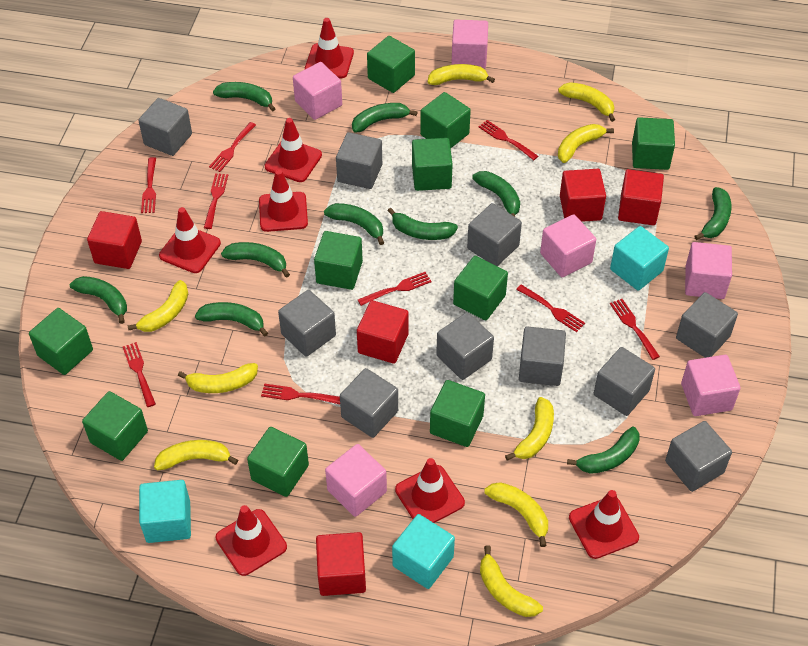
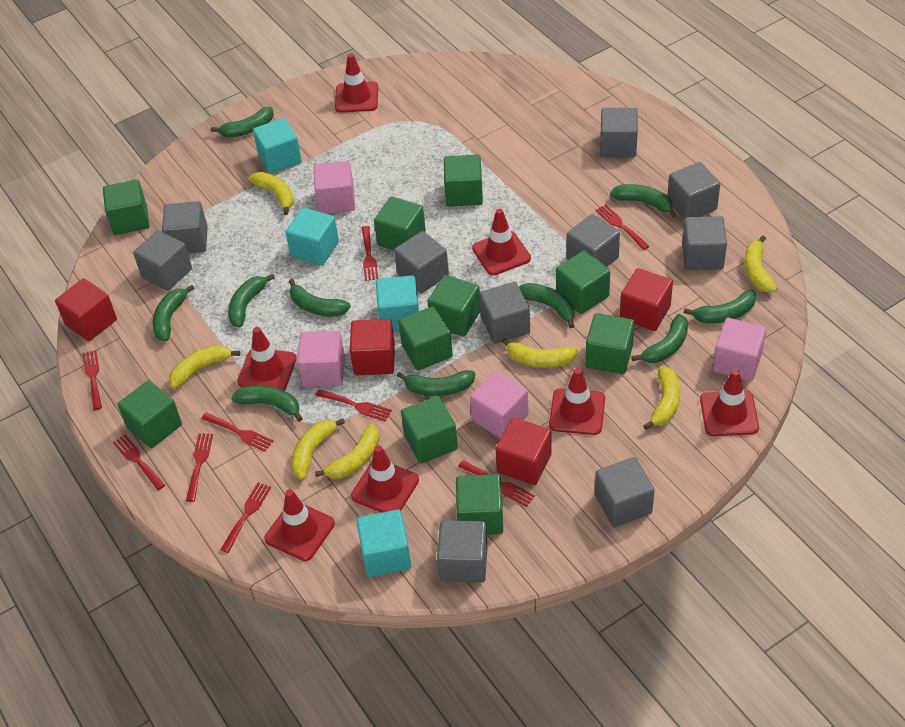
pink cube: 6 -> 4
red cube: 5 -> 4
turquoise cube: 3 -> 4
yellow banana: 9 -> 7

